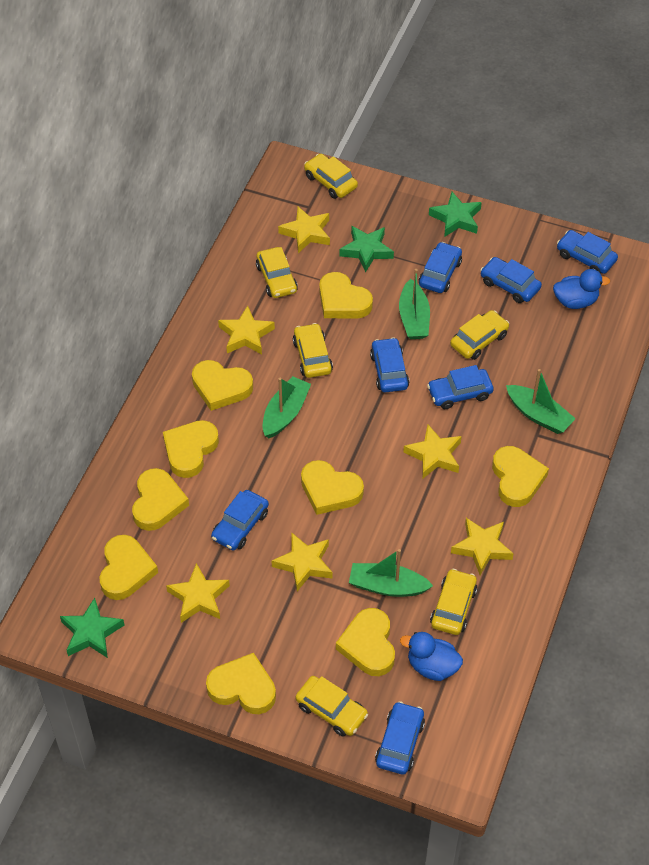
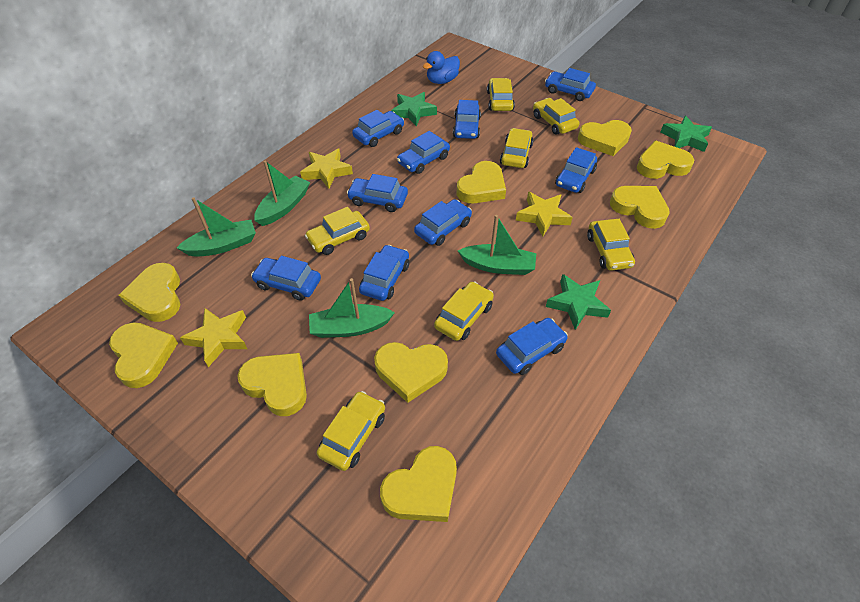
blue car: 7 -> 10
blue duck: 2 -> 1
yellow car: 6 -> 7
yellow star: 6 -> 3

